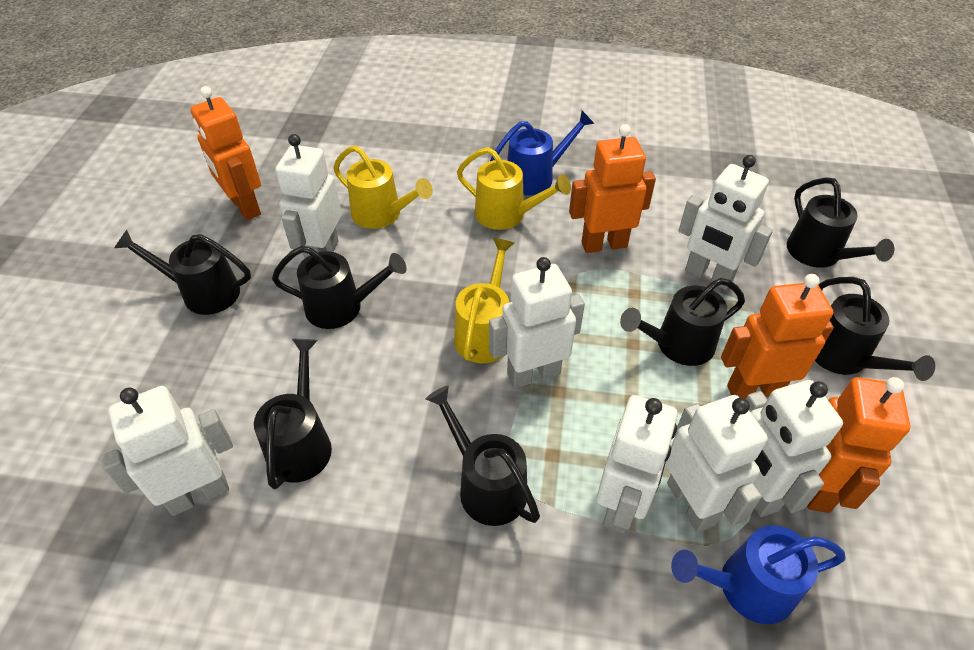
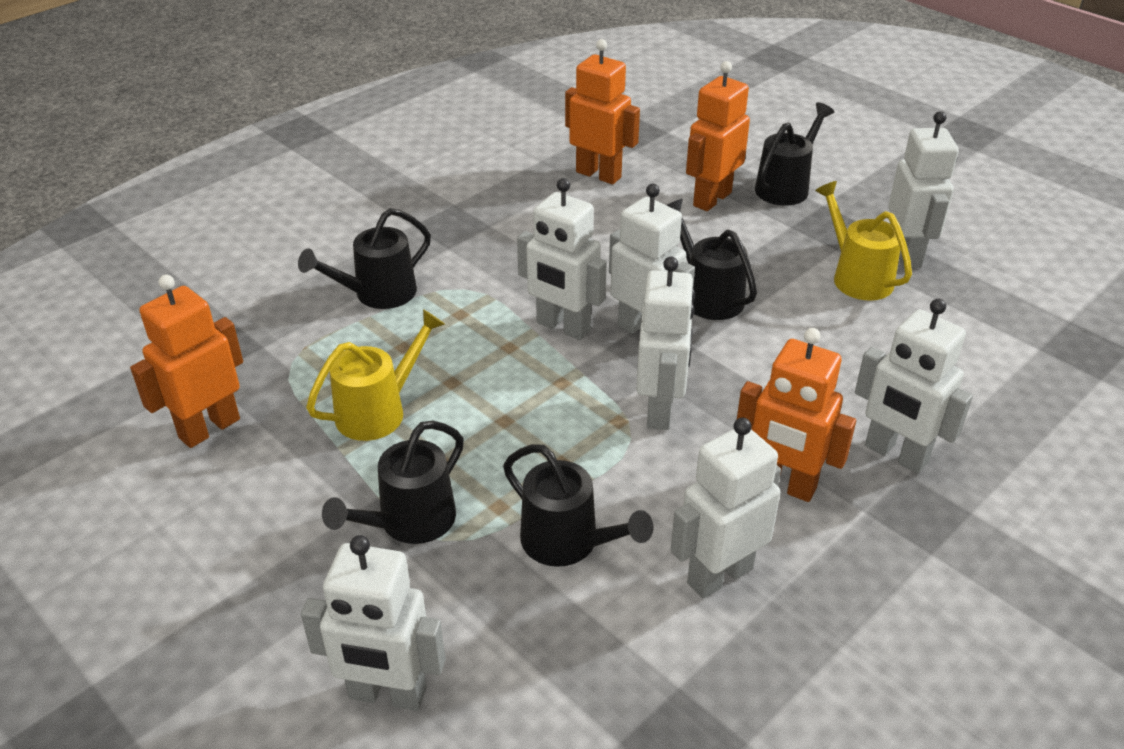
black watering can: 7 -> 5
blue watering can: 2 -> 0
yellow watering can: 3 -> 2

